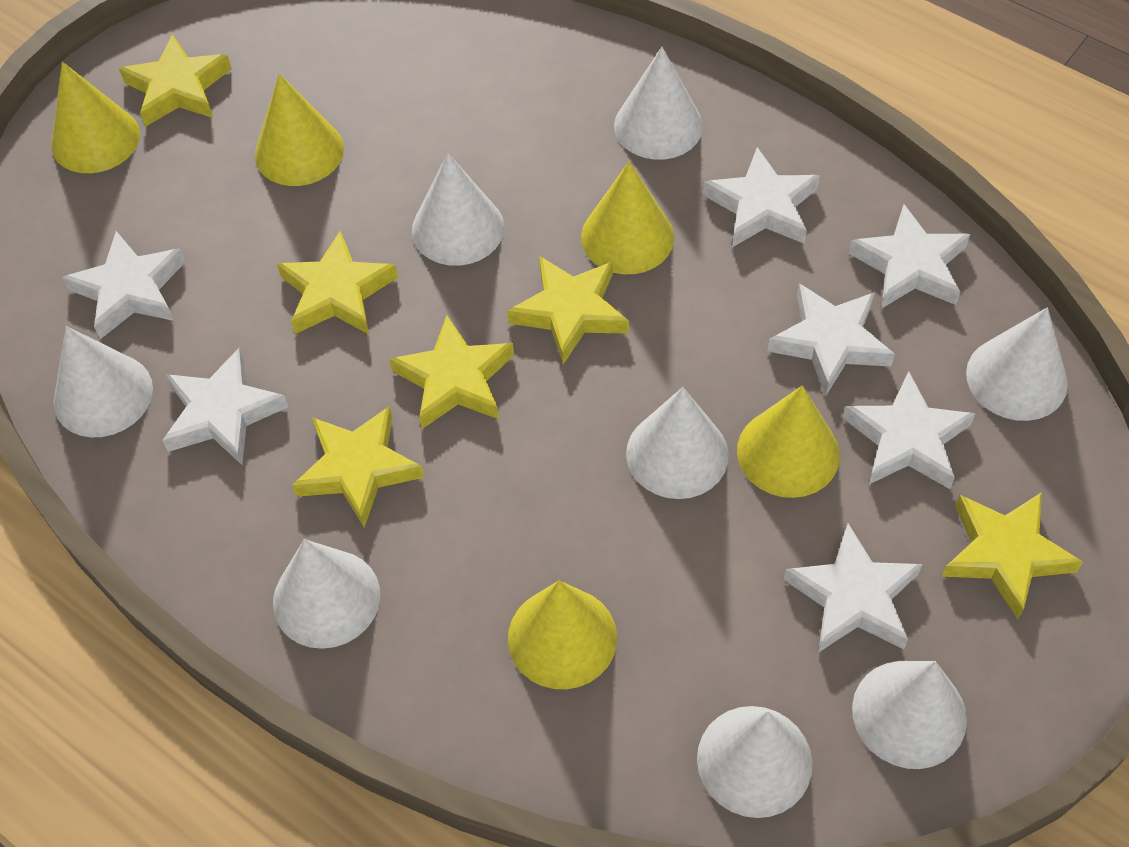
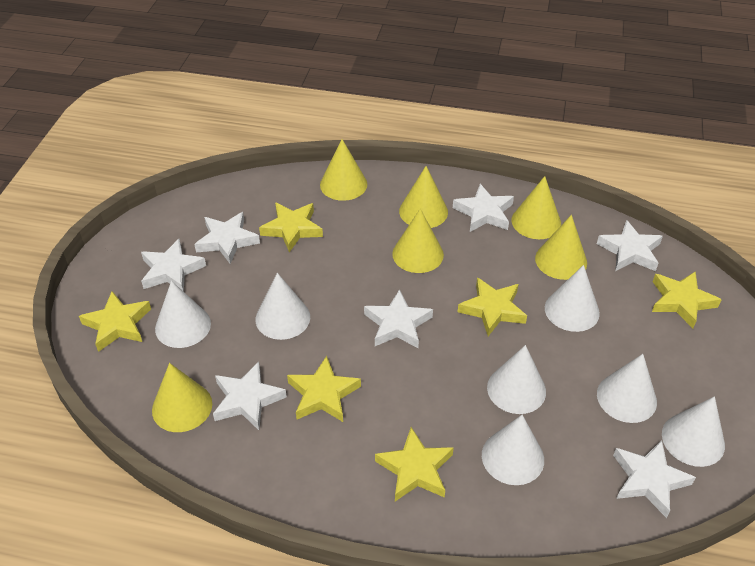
white cone: 8 -> 7
yellow cone: 5 -> 6

